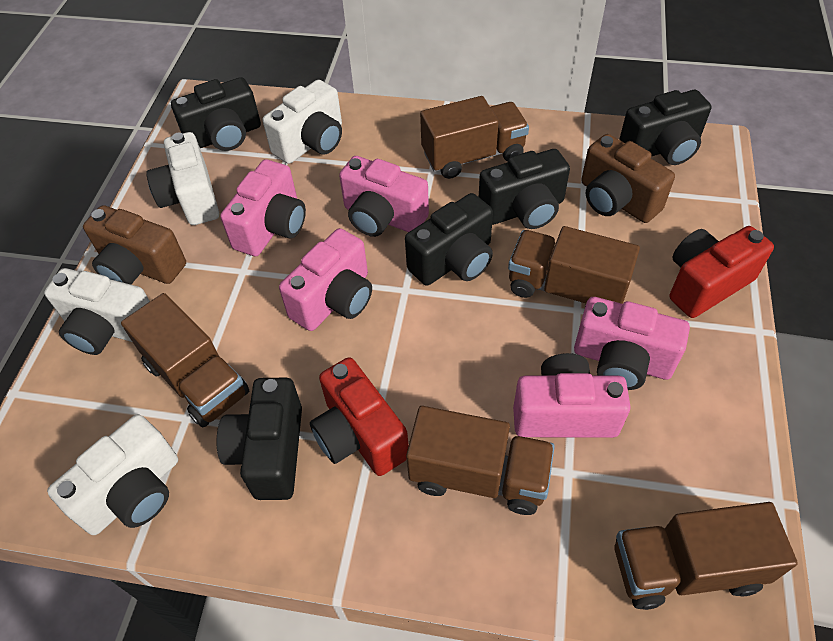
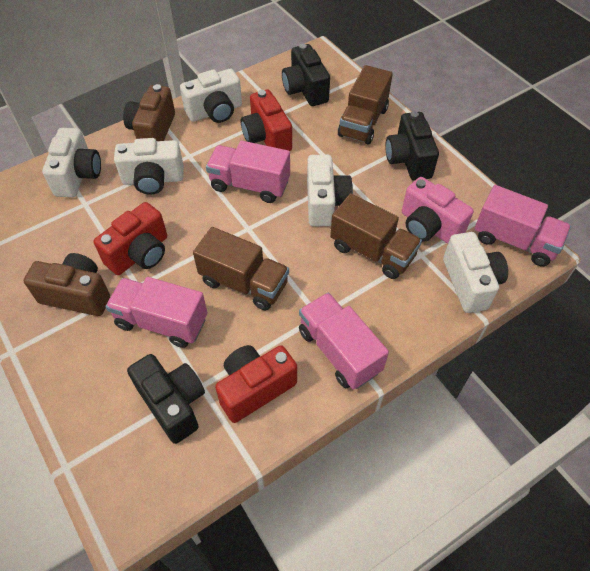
black camera: 5 -> 3
brown truck: 5 -> 3
pink camera: 5 -> 1
pink truck: 0 -> 4
red camera: 2 -> 3
white camera: 4 -> 5

